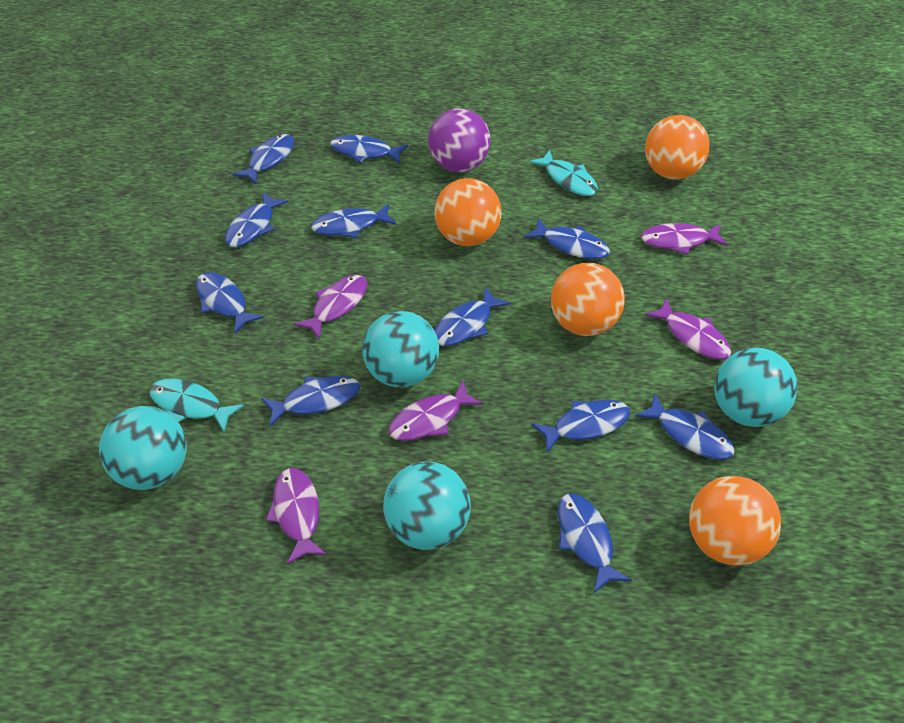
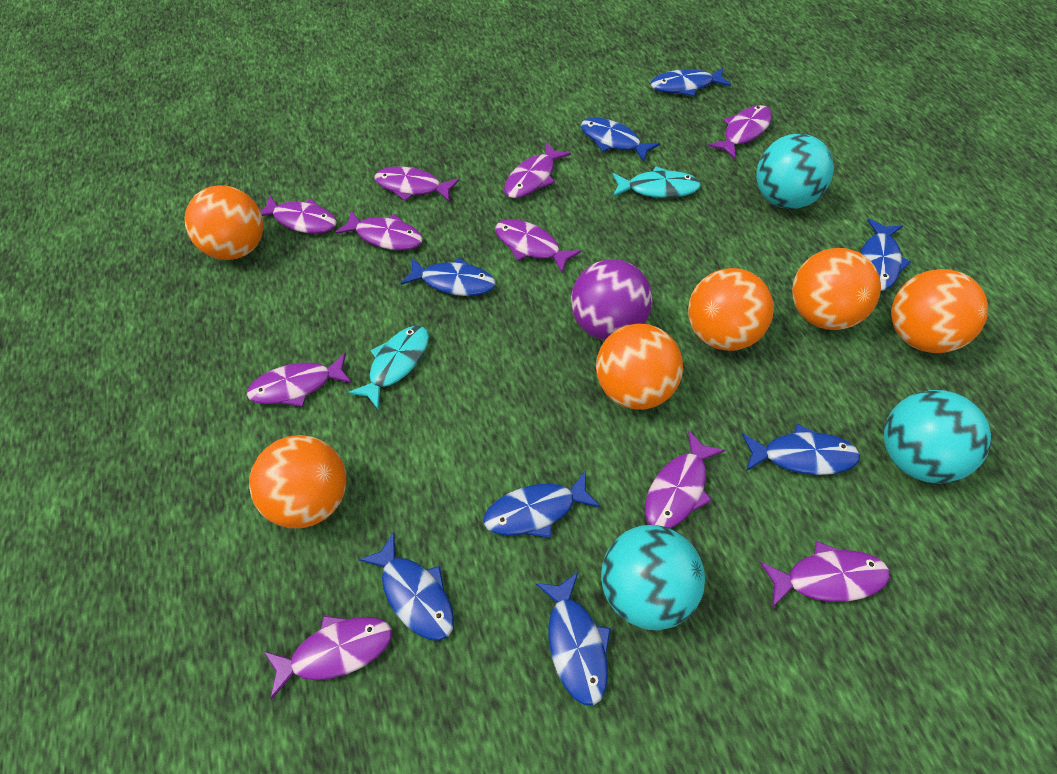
blue fish: 11 -> 8
orange ball: 4 -> 6
purple fish: 5 -> 10
turquoise ball: 4 -> 3

